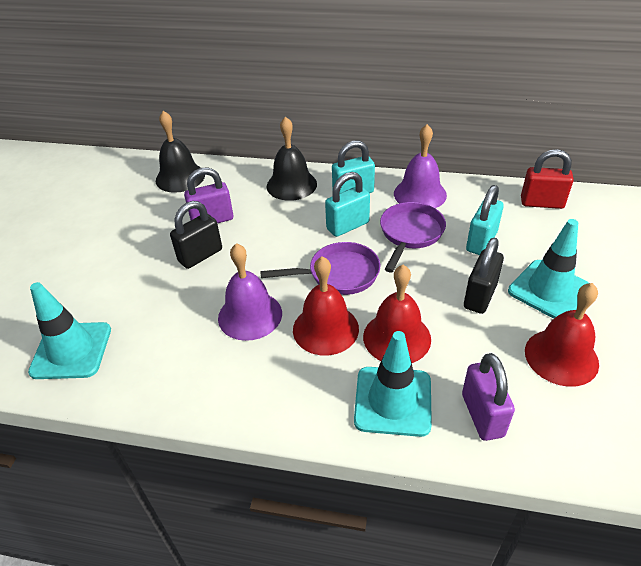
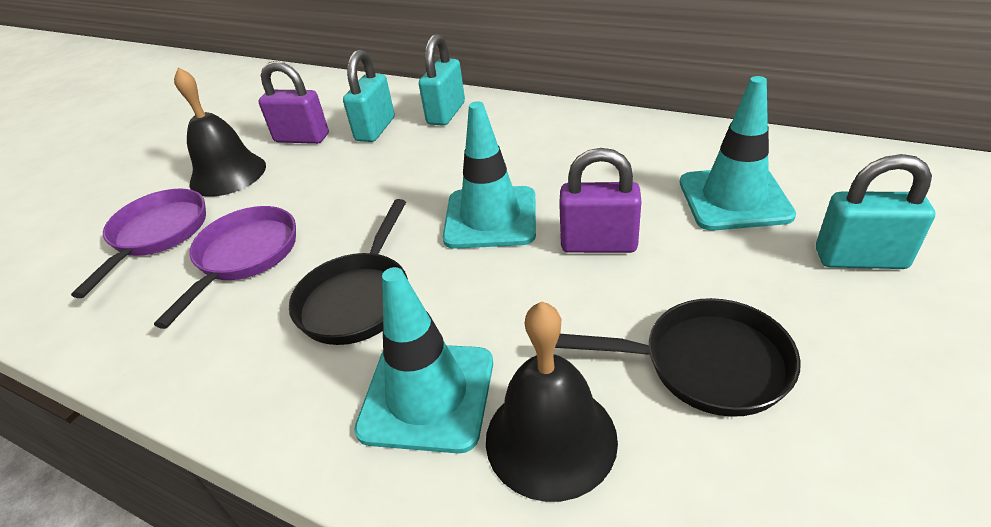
black padlock: 2 -> 0
black pan: 0 -> 2
purple bell: 2 -> 0
red bell: 3 -> 0
red padlock: 1 -> 0

